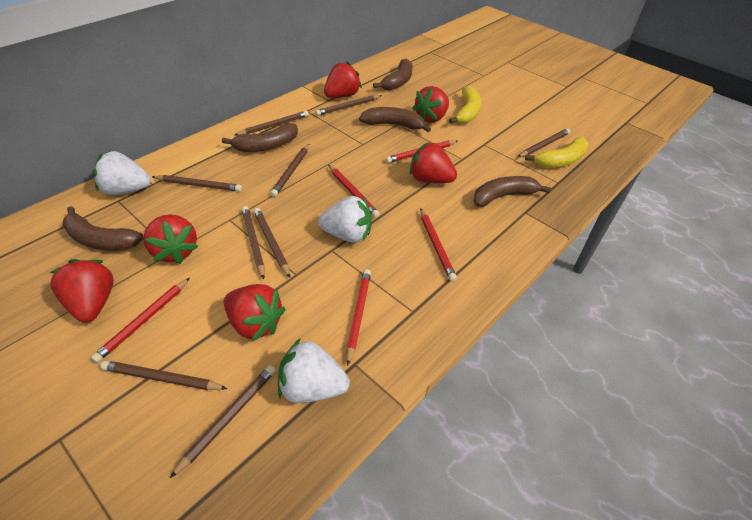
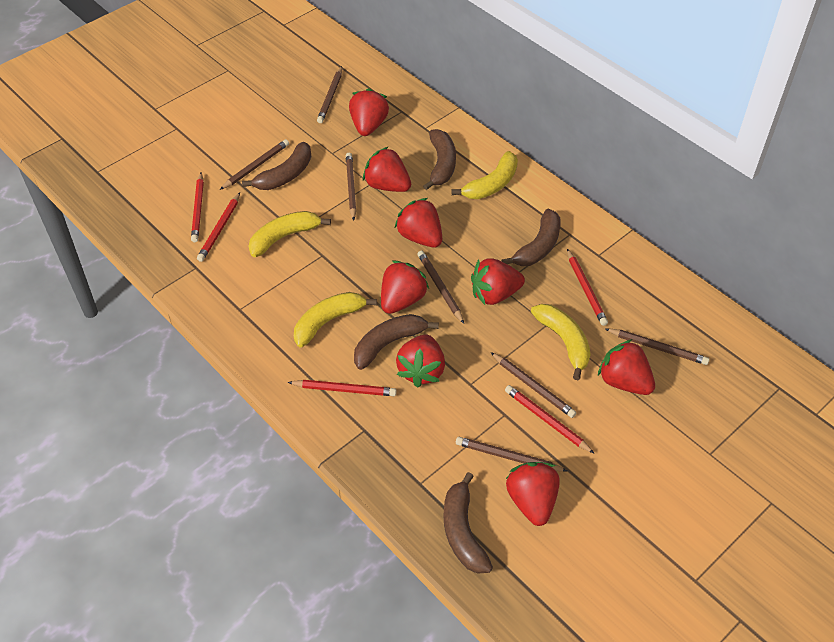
brown pencil: 9 -> 7
red strawberry: 6 -> 8
white strawberry: 3 -> 0
yellow banana: 2 -> 4

